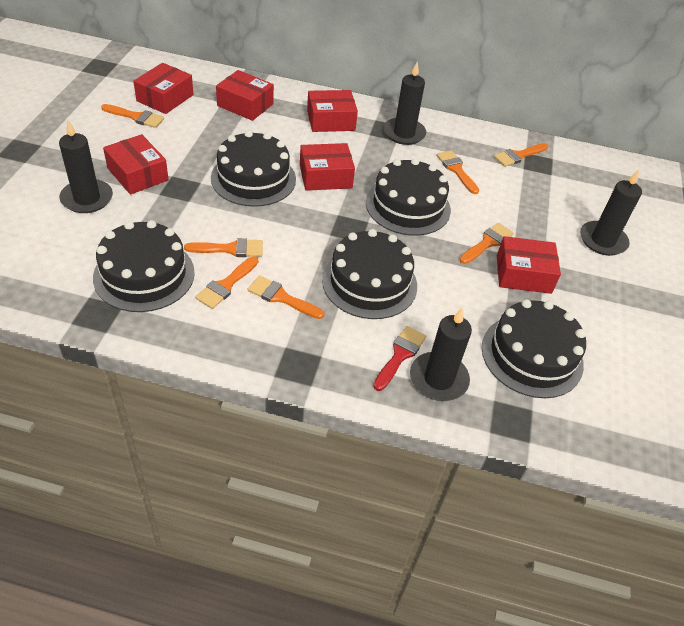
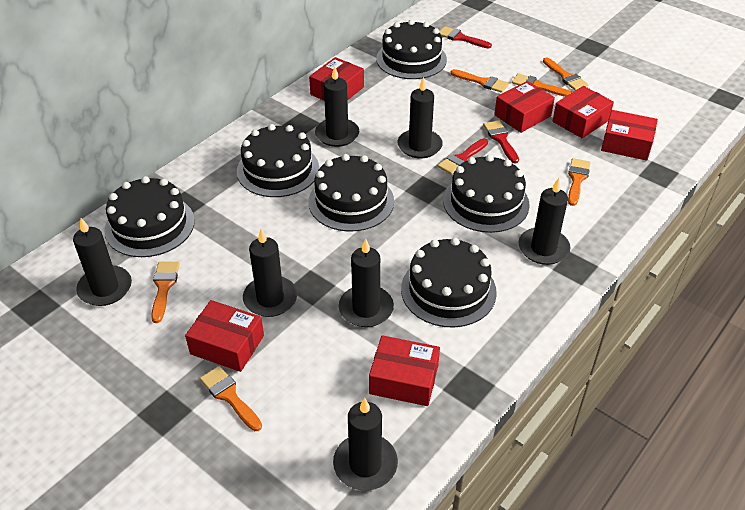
black cake: 5 -> 6
black candle: 4 -> 7
orange brush: 7 -> 6
red brush: 1 -> 3

